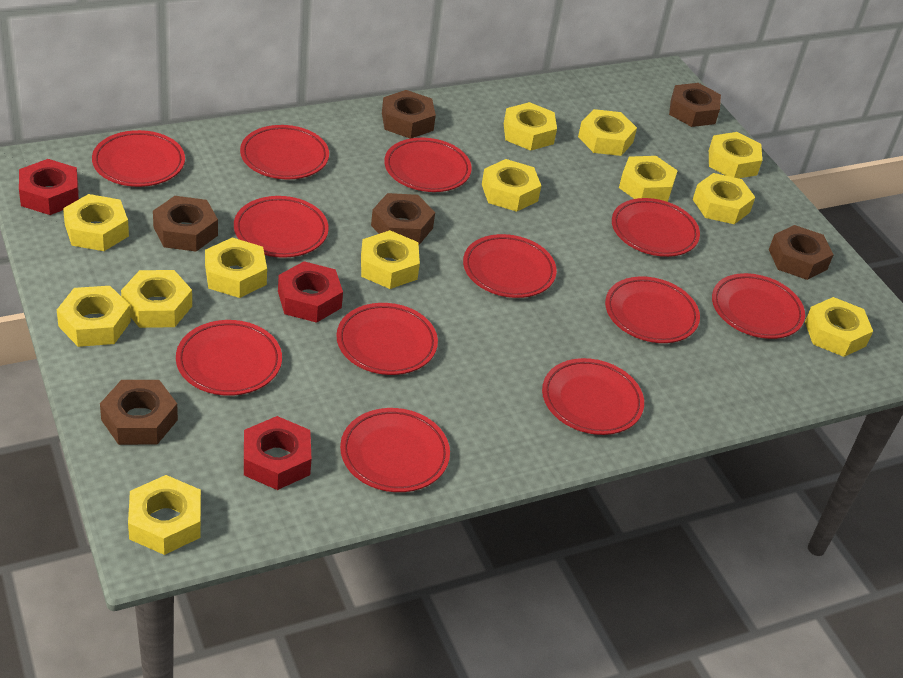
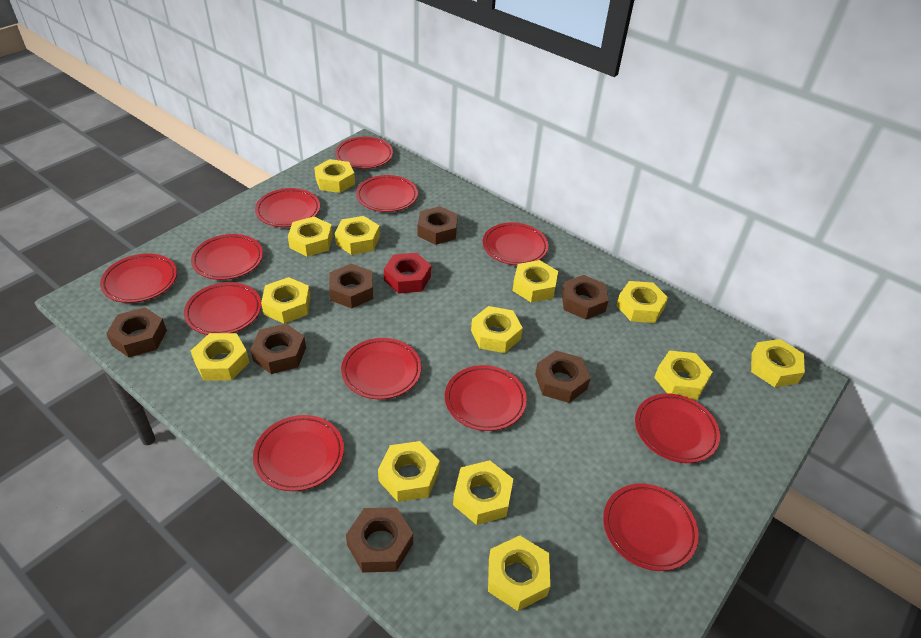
brown nut: 6 -> 7
red nut: 3 -> 1

